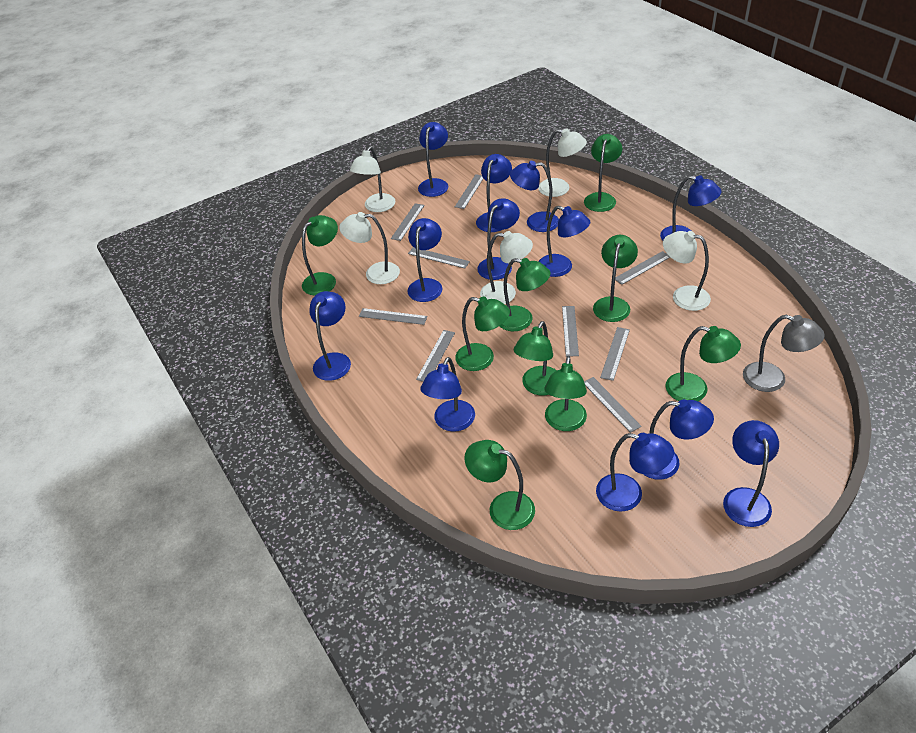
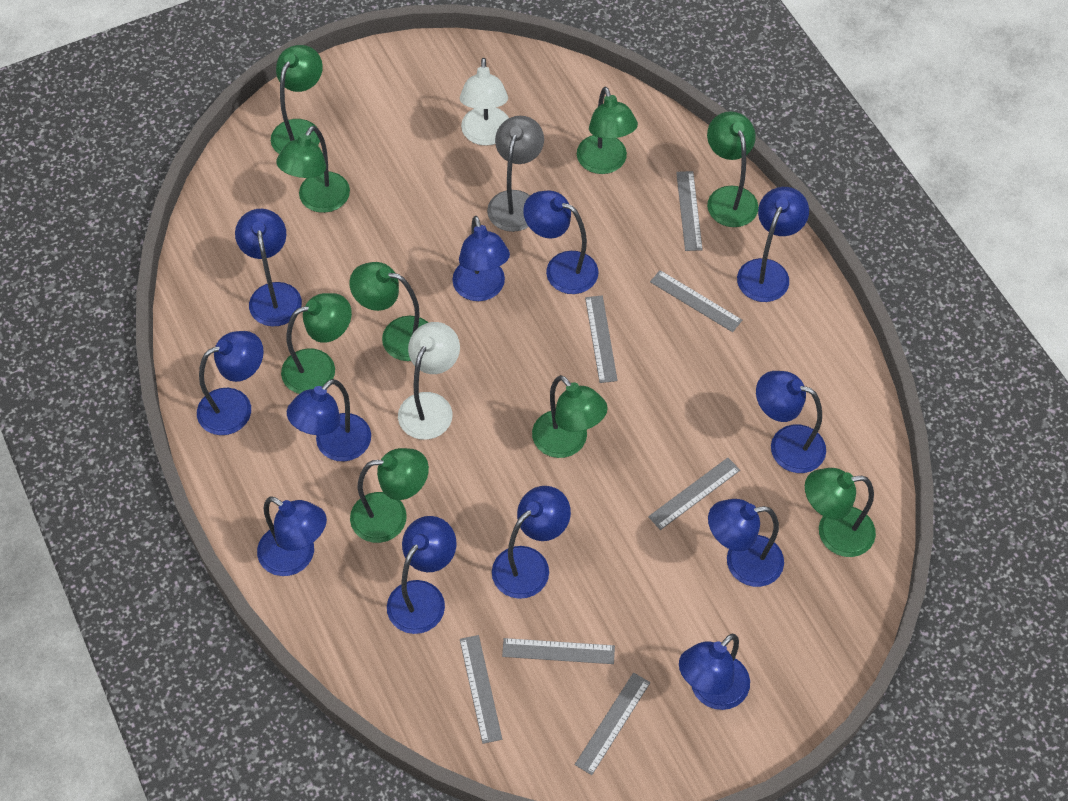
grey ruler: 9 -> 7
white lamp: 5 -> 2

